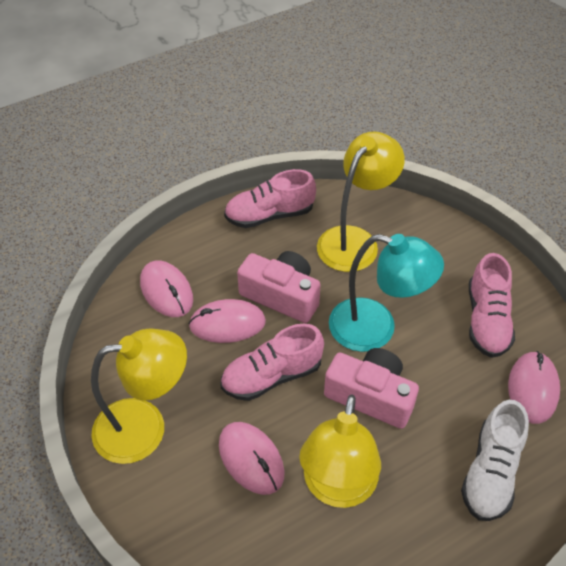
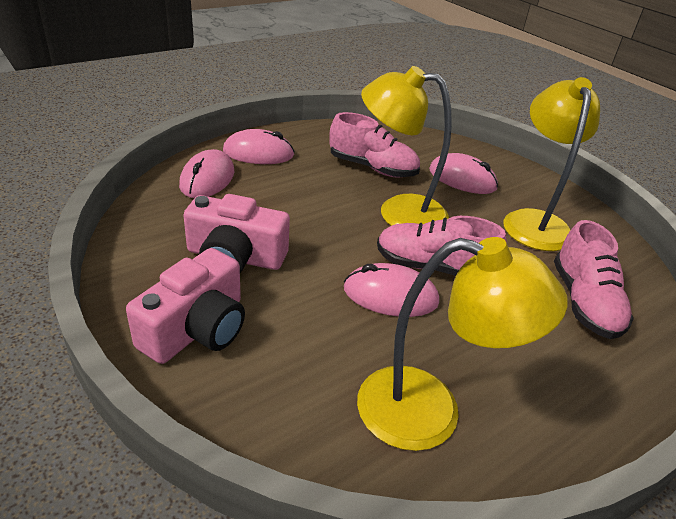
turquoise lamp: 1 -> 0
white shoe: 1 -> 0

